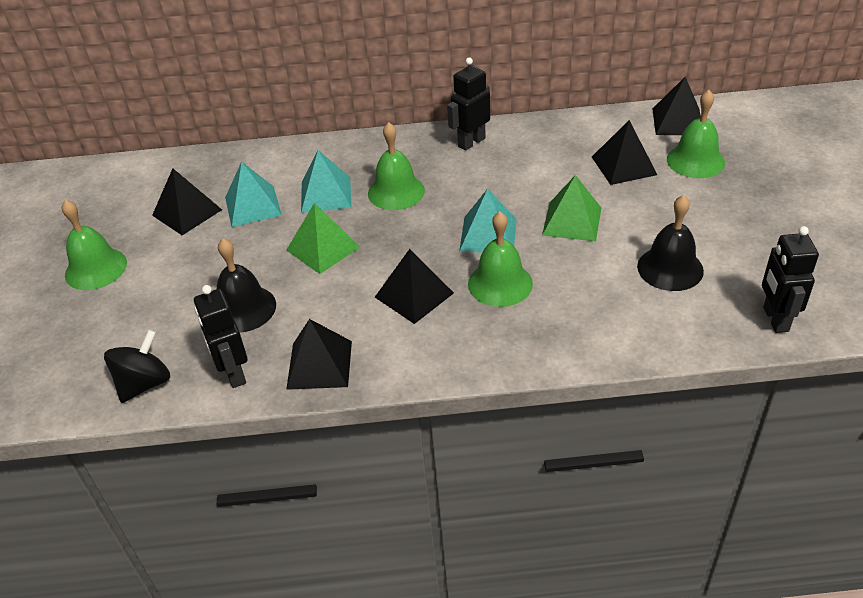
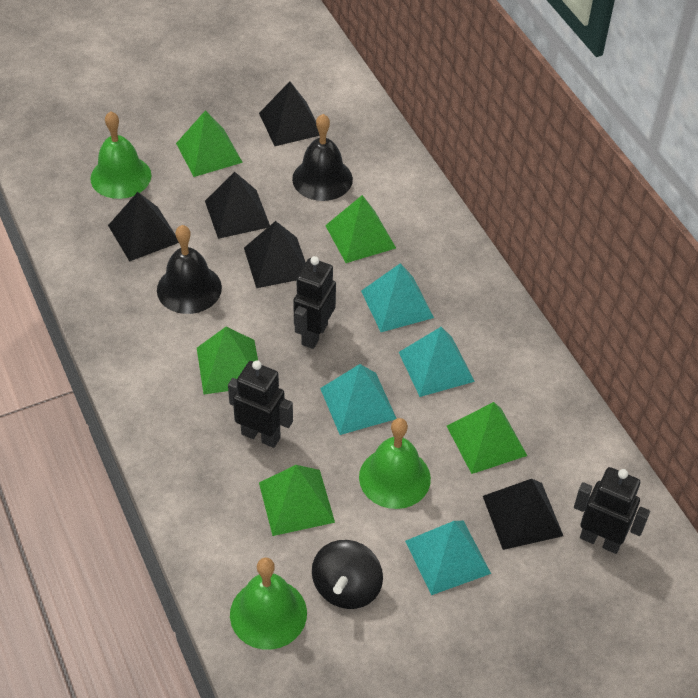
green bell: 4 -> 3
green pyramid: 2 -> 5
turquoise pyramid: 3 -> 4

